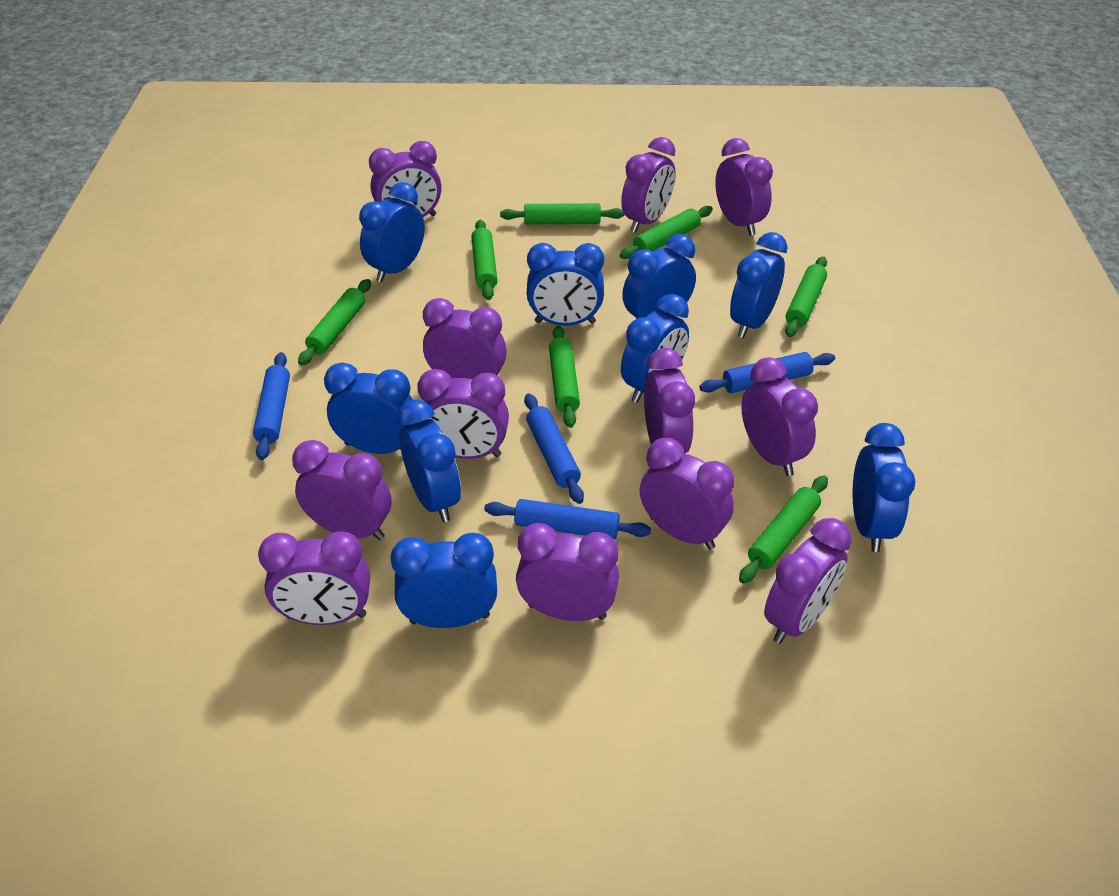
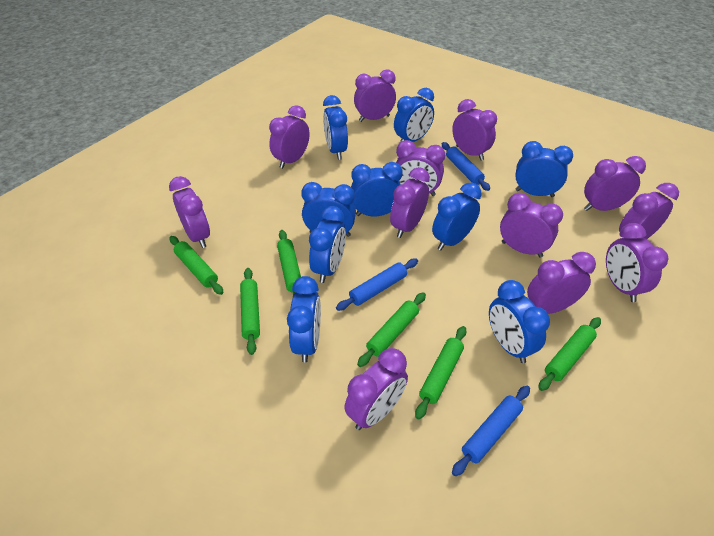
blue rolling pin: 4 -> 3
green rolling pin: 7 -> 6

